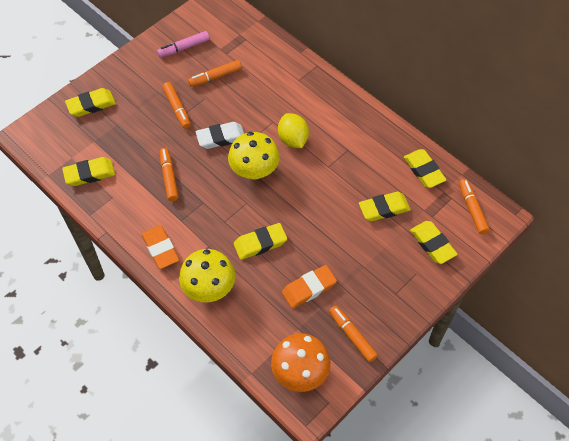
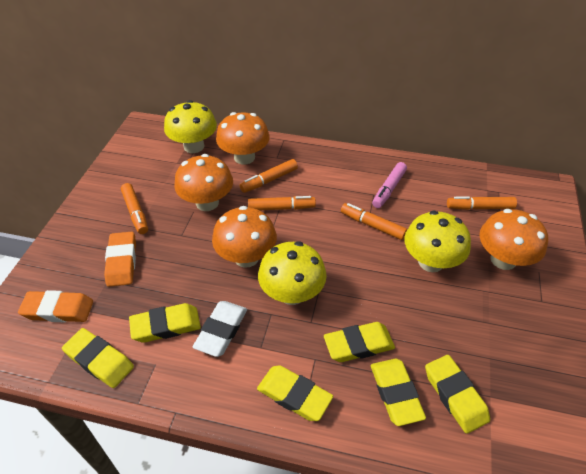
orange mushroom: 1 -> 4
yellow lemon: 1 -> 0
yellow mushroom: 2 -> 3

